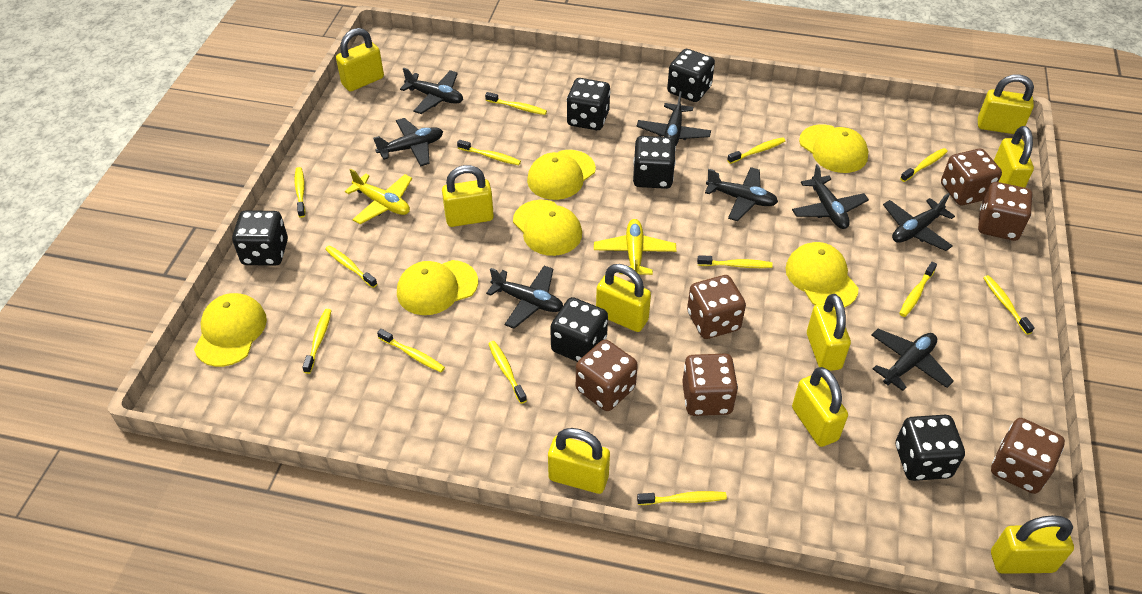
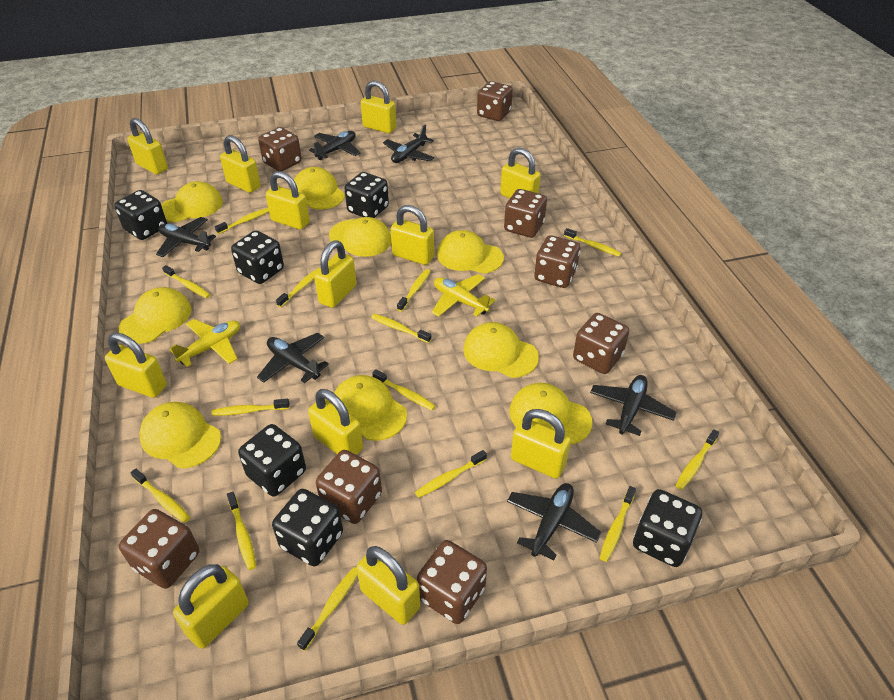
black plane: 8 -> 6
brown dice: 6 -> 8
yellow cap: 6 -> 9
yellow padlock: 9 -> 12
yellow toothbrush: 13 -> 14

